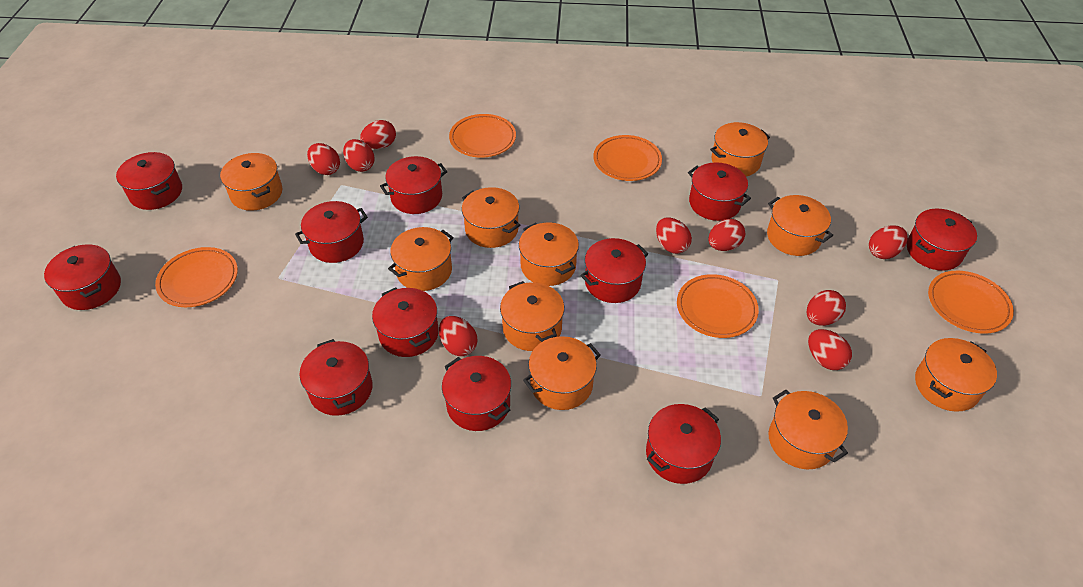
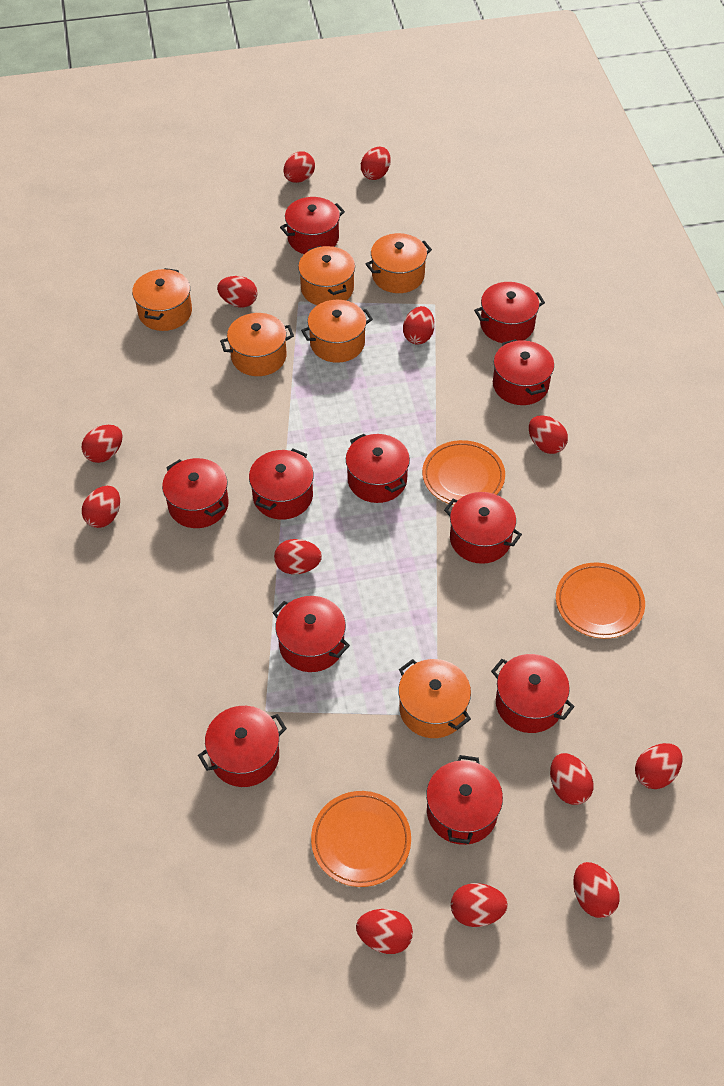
orange plate: 5 -> 3
orange pot: 10 -> 6
red egg: 9 -> 13

